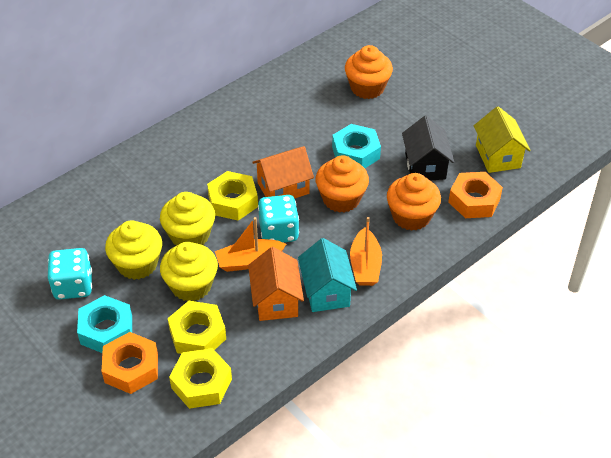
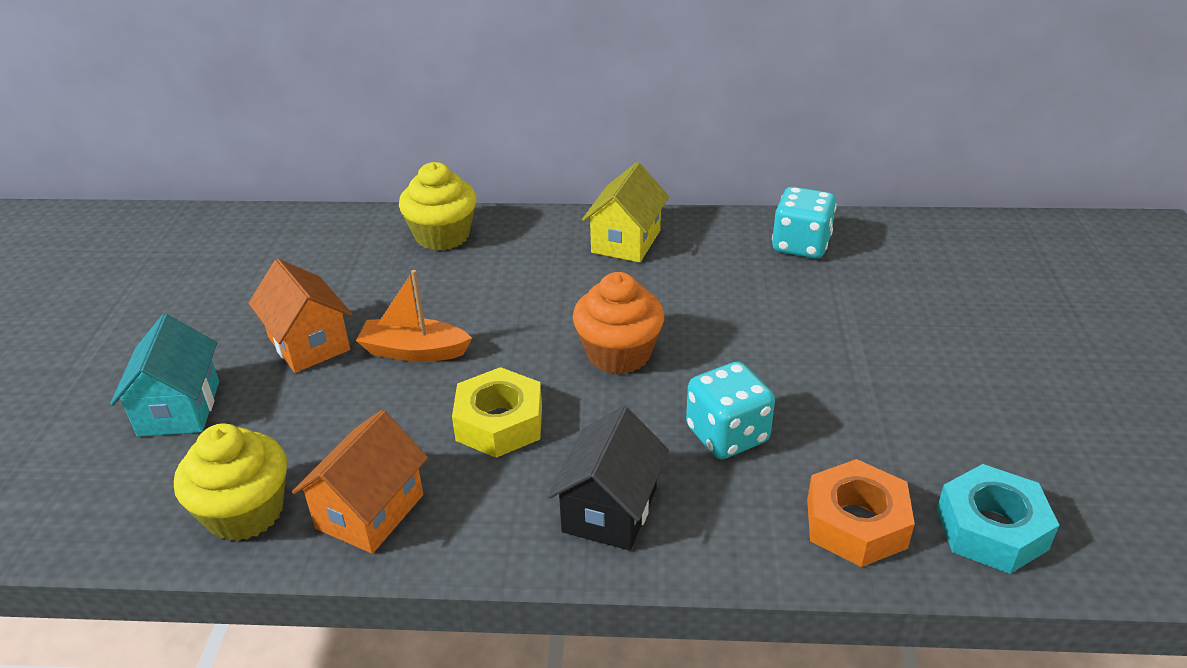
orange boat: 2 -> 1
orange cupcake: 3 -> 1
orange nut: 2 -> 1
turquoise nut: 2 -> 1
yellow cupcake: 3 -> 2
yellow nut: 3 -> 1

